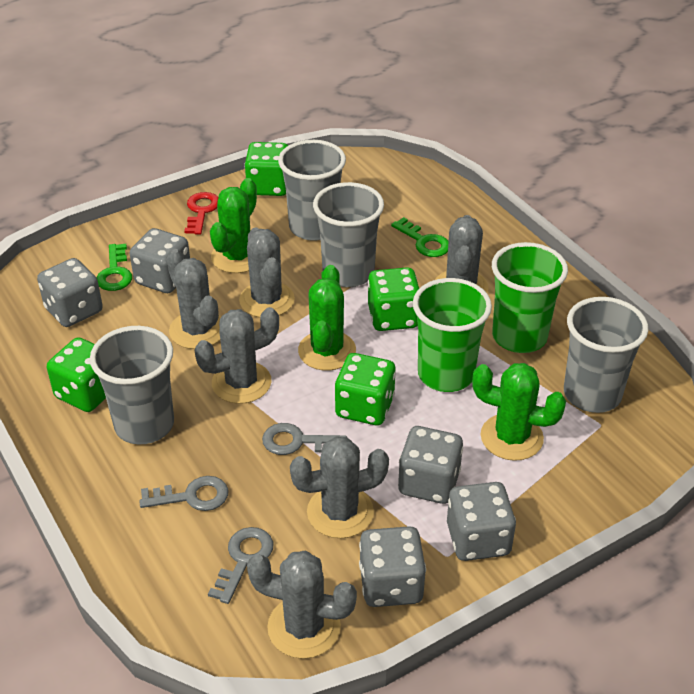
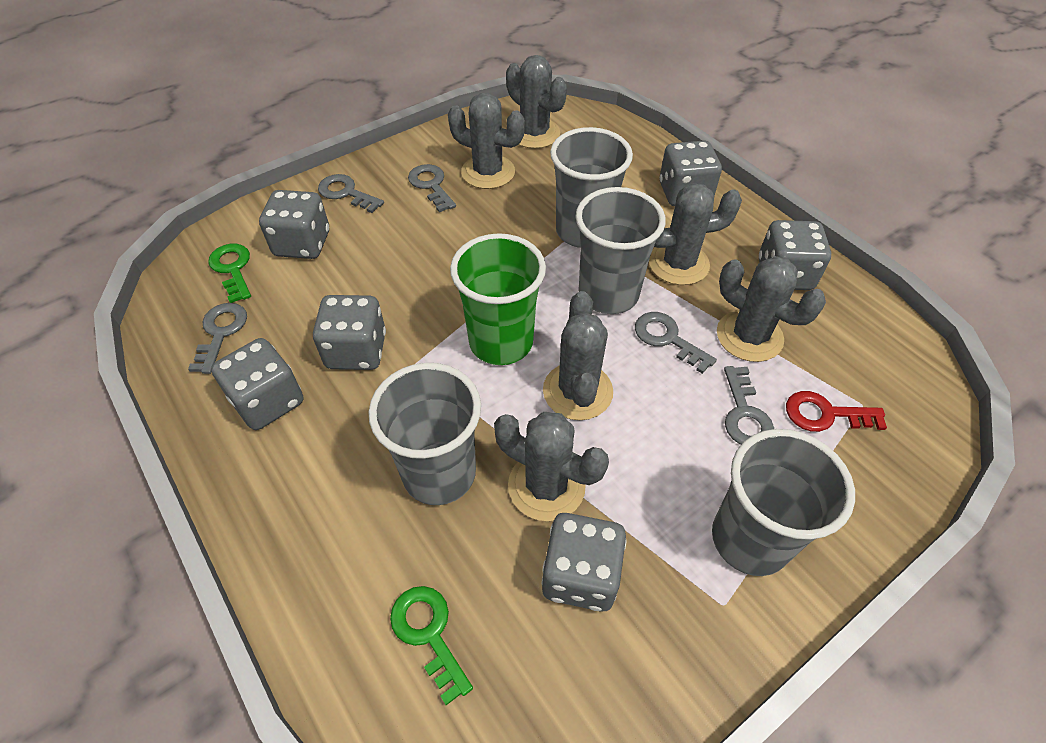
green cactus: 3 -> 0
green cup: 2 -> 1
green dice: 4 -> 0
grey dice: 5 -> 6
grey key: 3 -> 5

